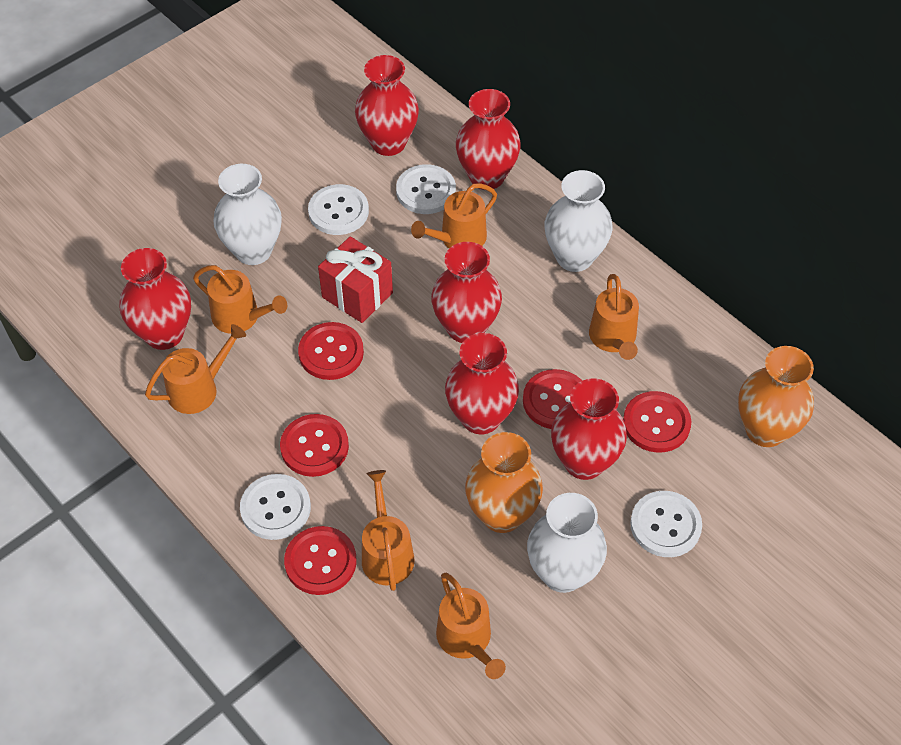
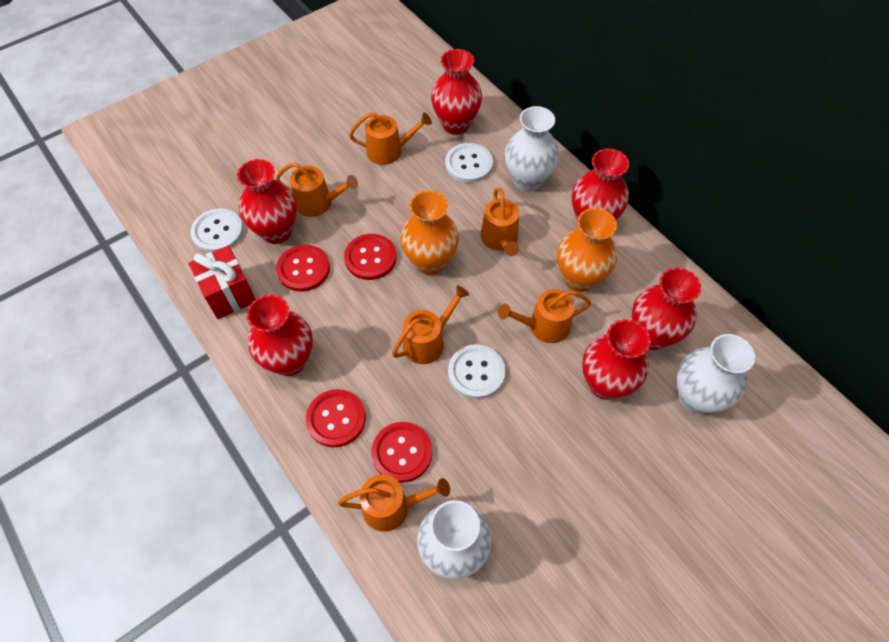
red button: 5 -> 4
white button: 4 -> 3

